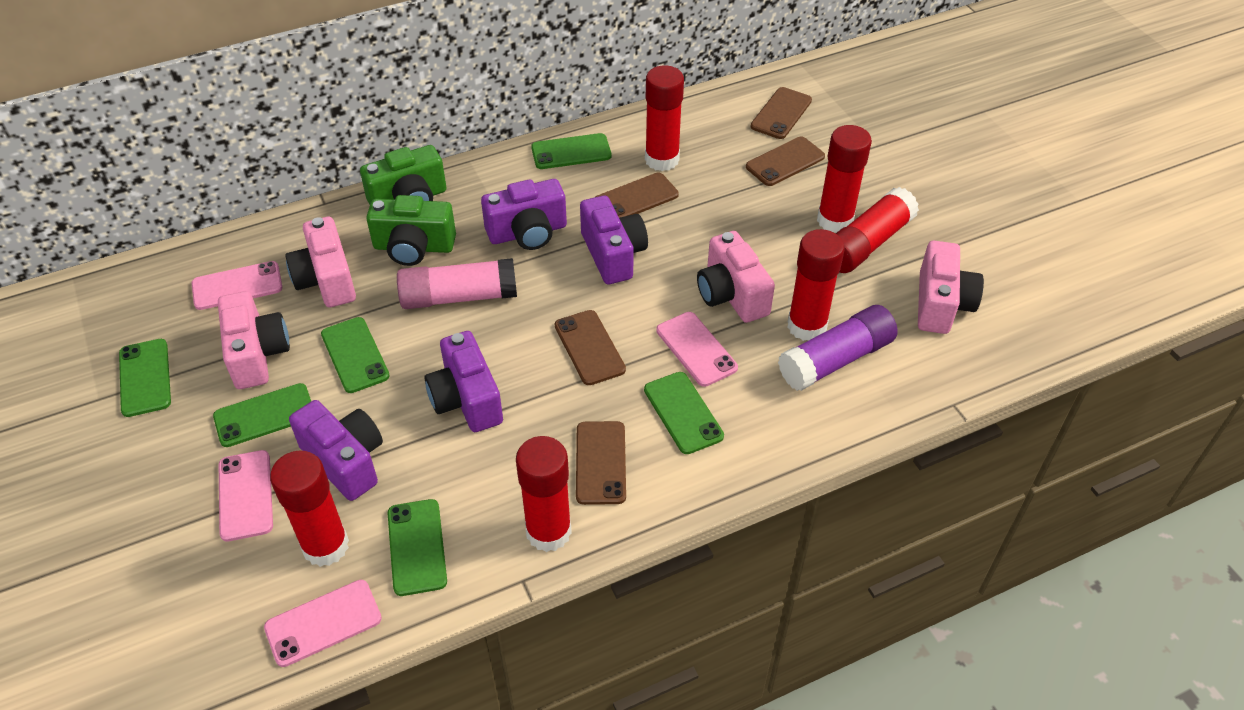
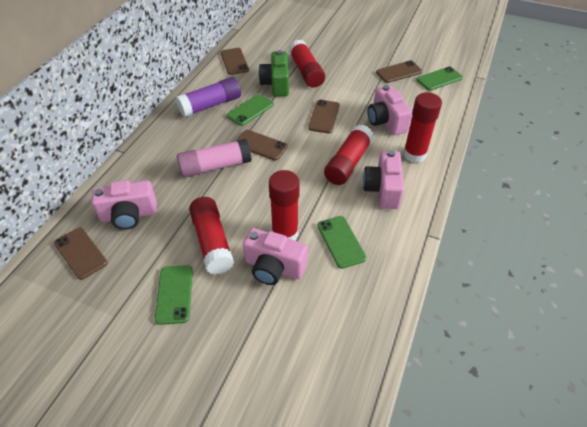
green camera: 2 -> 1
green phone: 6 -> 4
pink phone: 4 -> 0
purple camera: 4 -> 0
red glue stick: 6 -> 5

